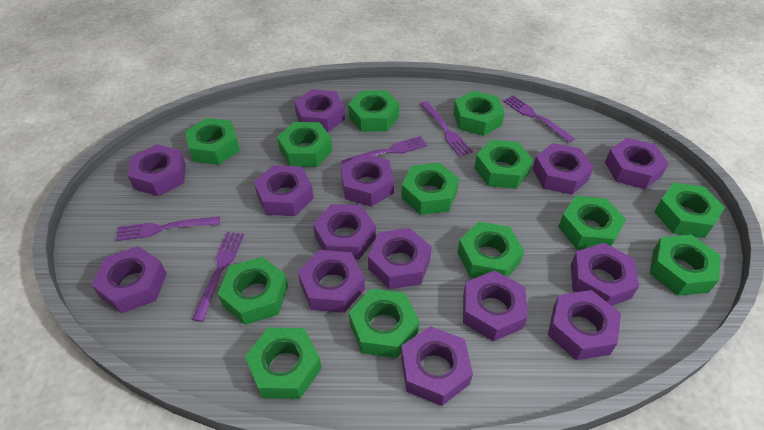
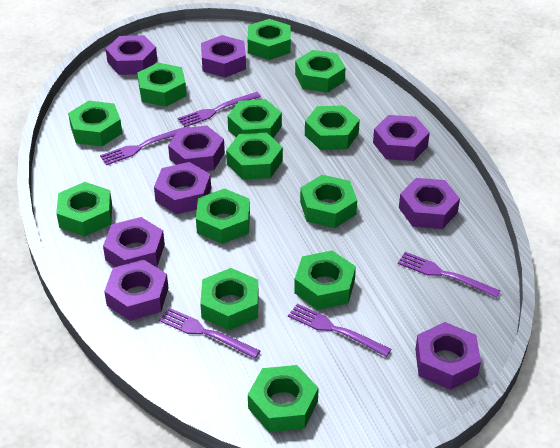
purple nut: 14 -> 9

